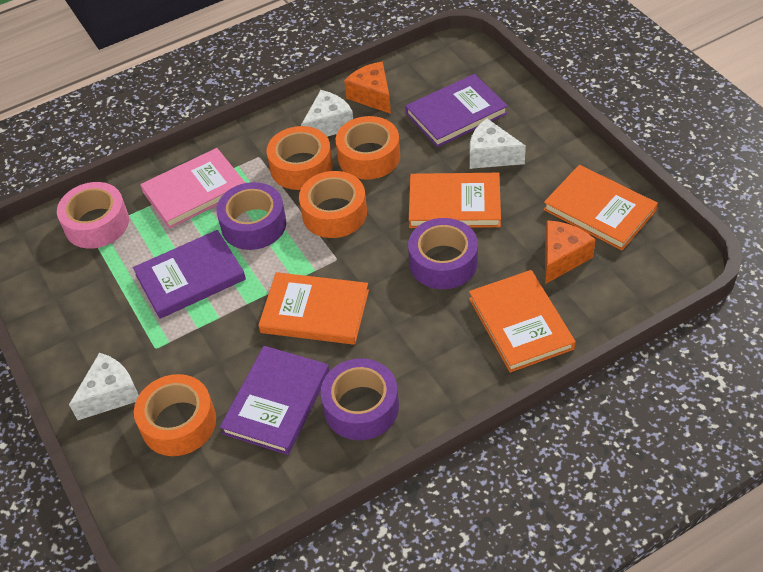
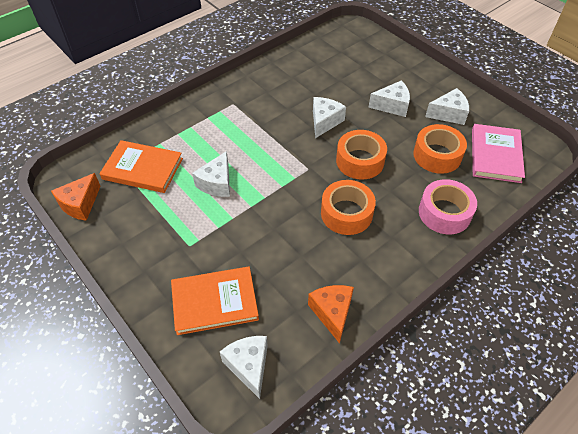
orange book: 4 -> 2
orange tape: 4 -> 3
purple book: 3 -> 0
purple tape: 3 -> 0
white cheese: 3 -> 5

